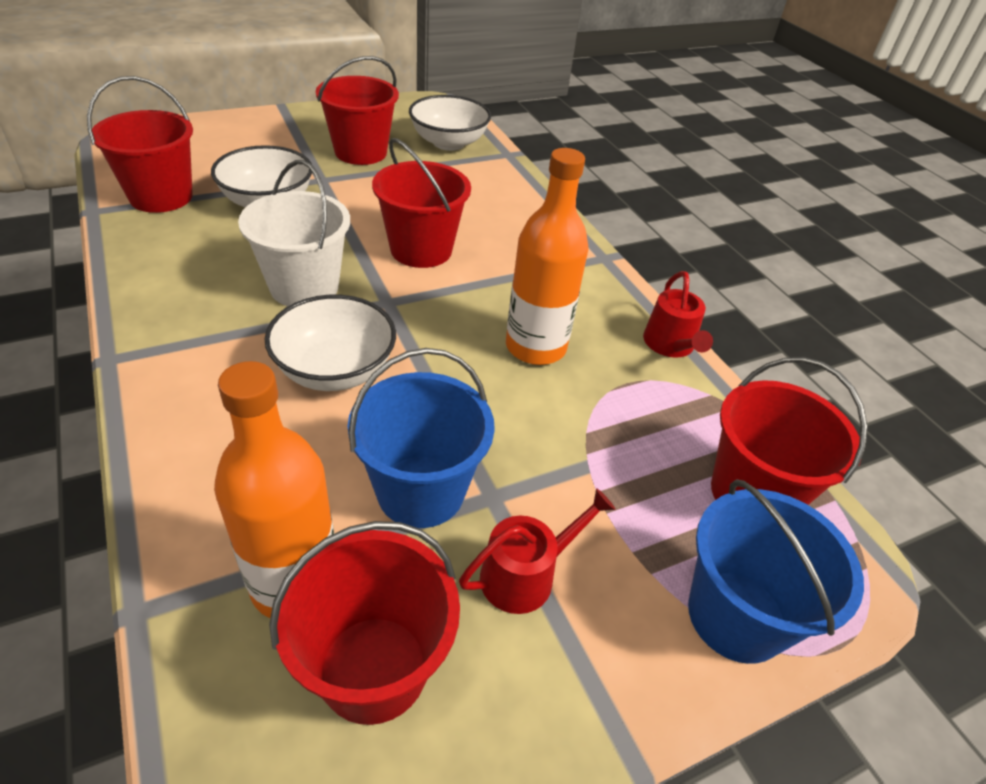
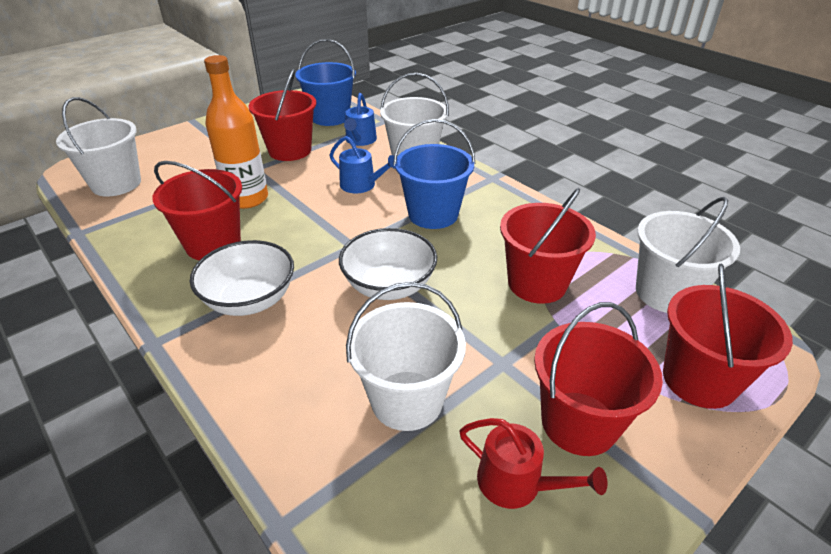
blue watering can: 0 -> 2
orange bottle: 2 -> 1
red watering can: 2 -> 1
white bowl: 3 -> 2
white bucket: 1 -> 4

